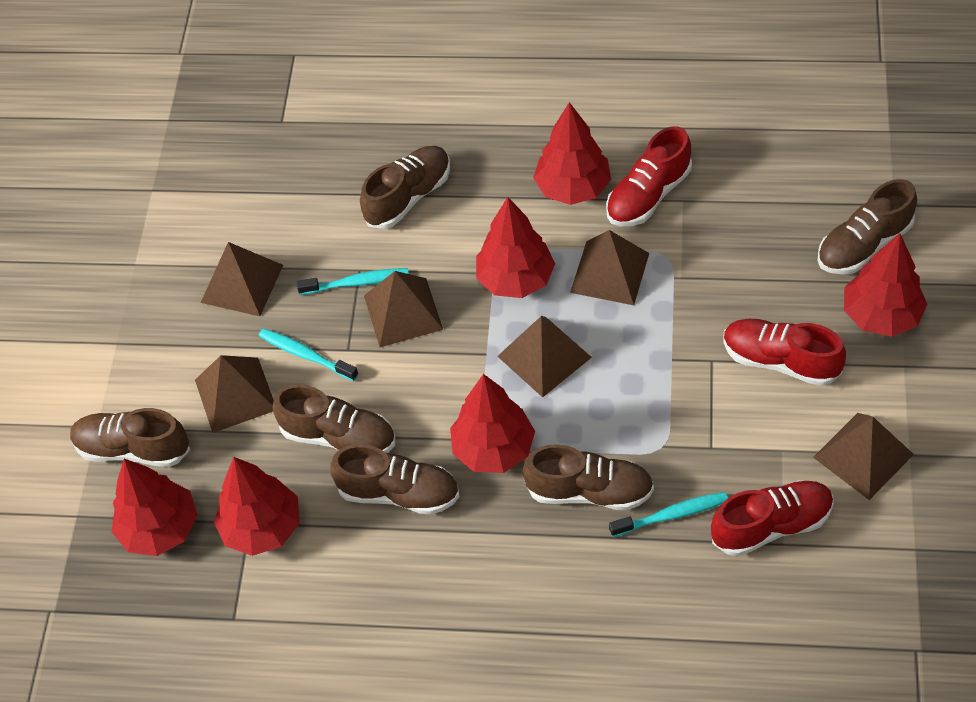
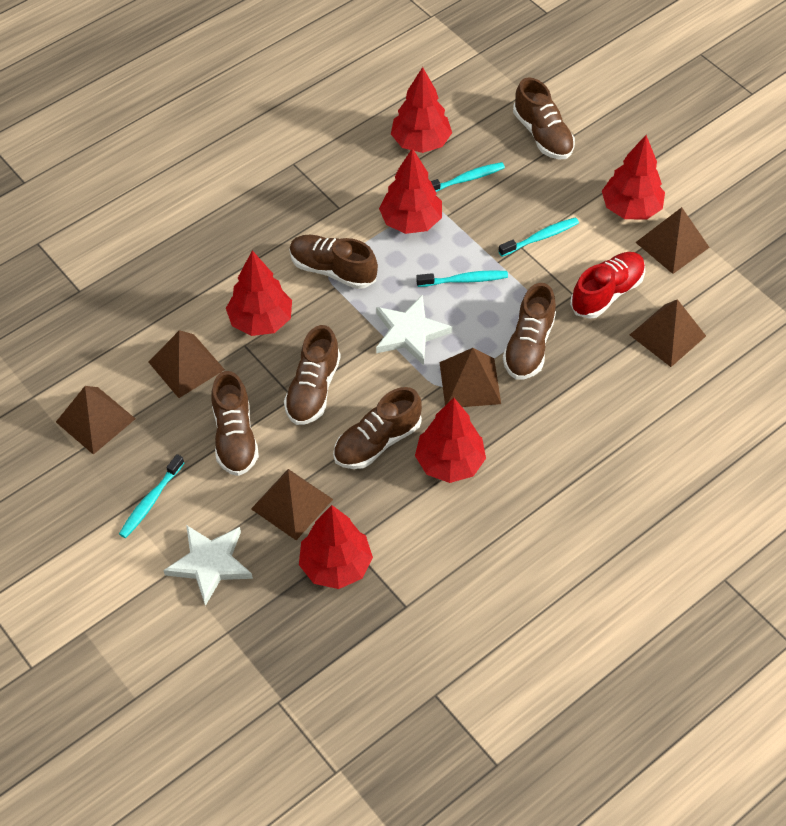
red shoe: 3 -> 1
turquoise toothbrush: 3 -> 4
white star: 0 -> 2

